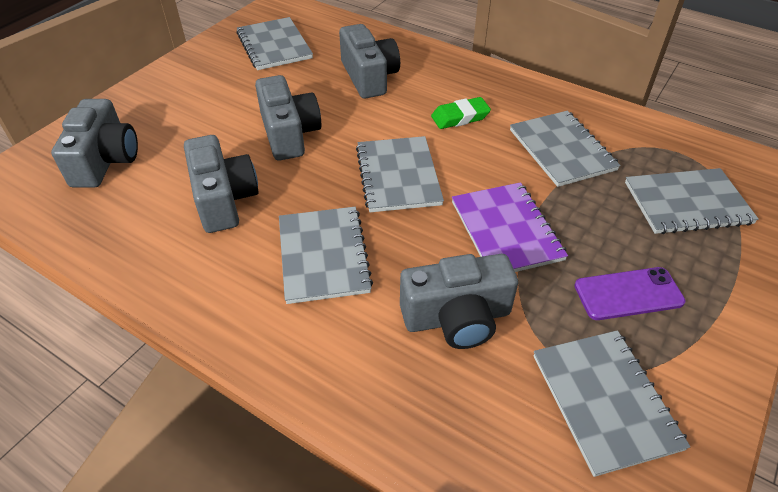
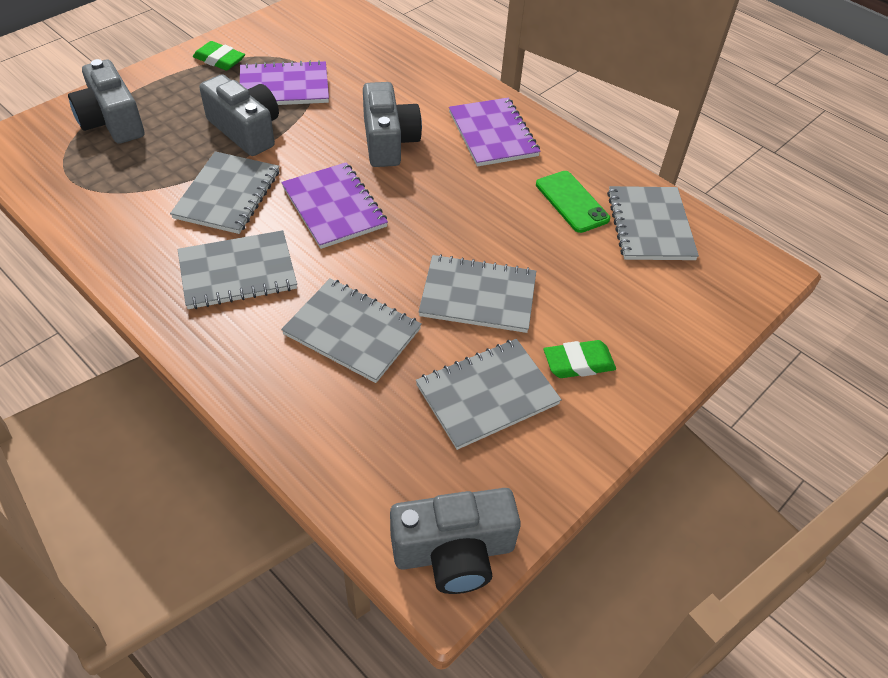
green eraser: 1 -> 2
green phone: 0 -> 1
grey camera: 5 -> 4
purple notebook: 1 -> 3
purple phone: 1 -> 0

